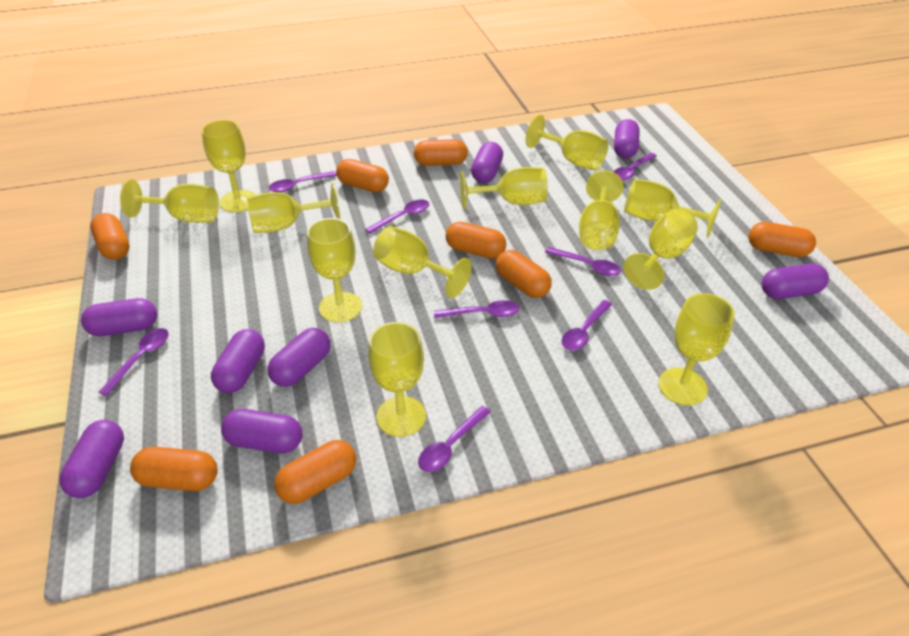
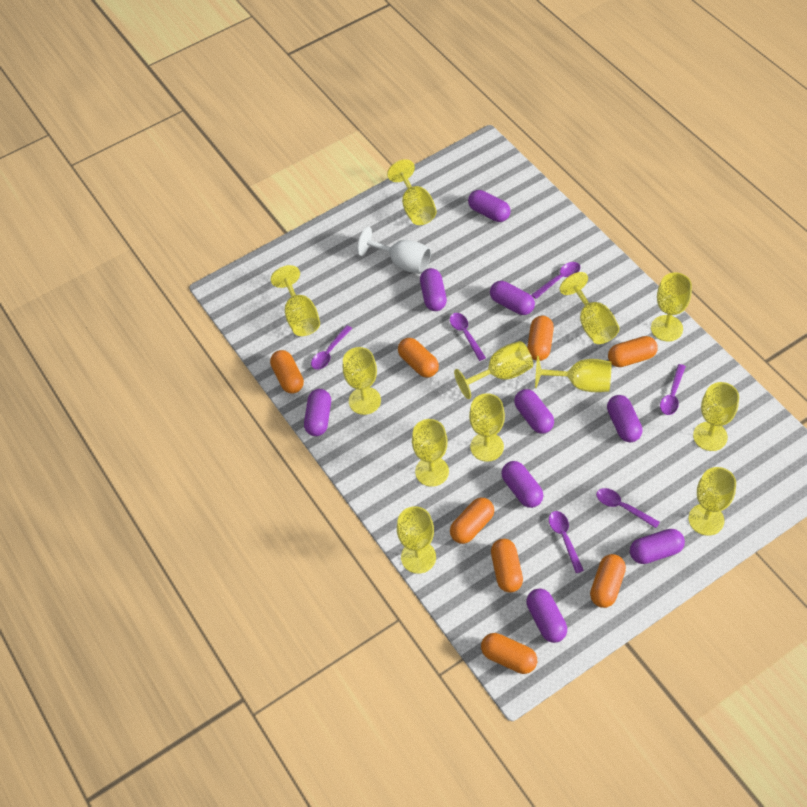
purple capsule: 8 -> 9
purple spoon: 8 -> 6
white goblet: 0 -> 1

